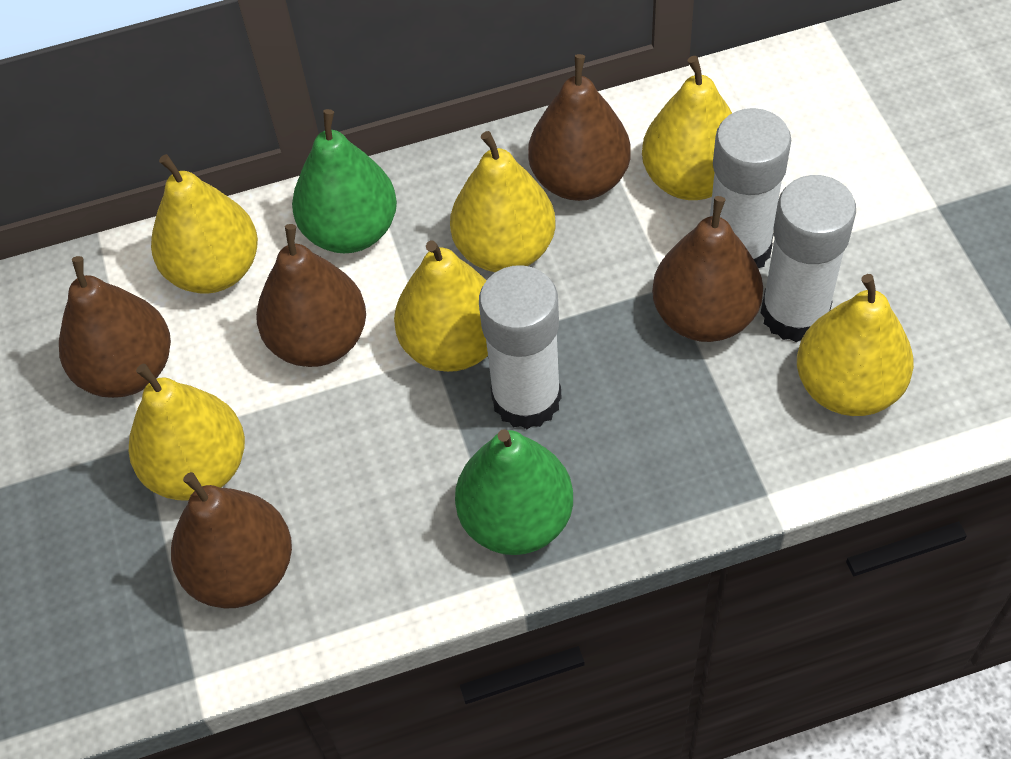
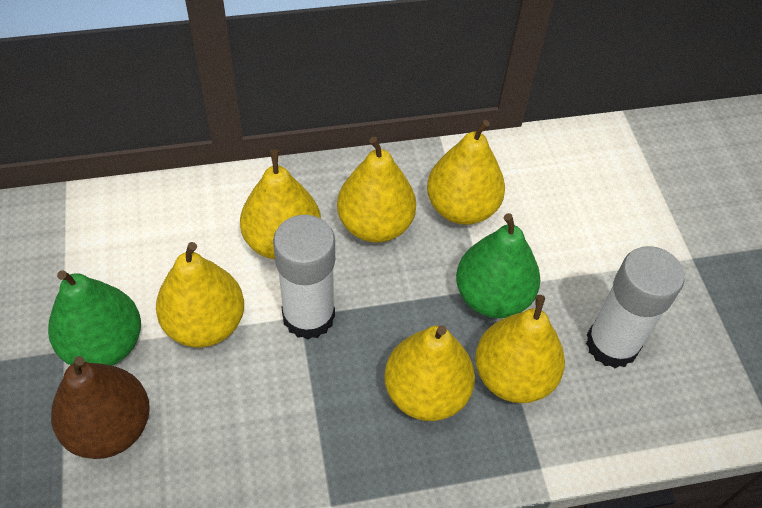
brown pear: 5 -> 1
white glue stick: 3 -> 2

